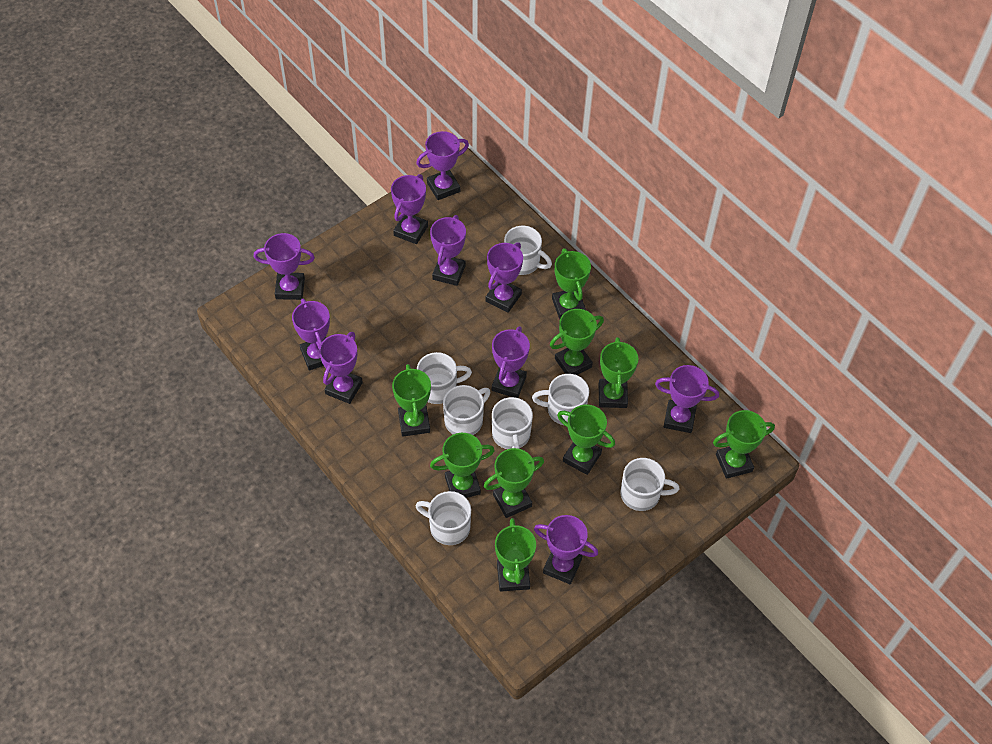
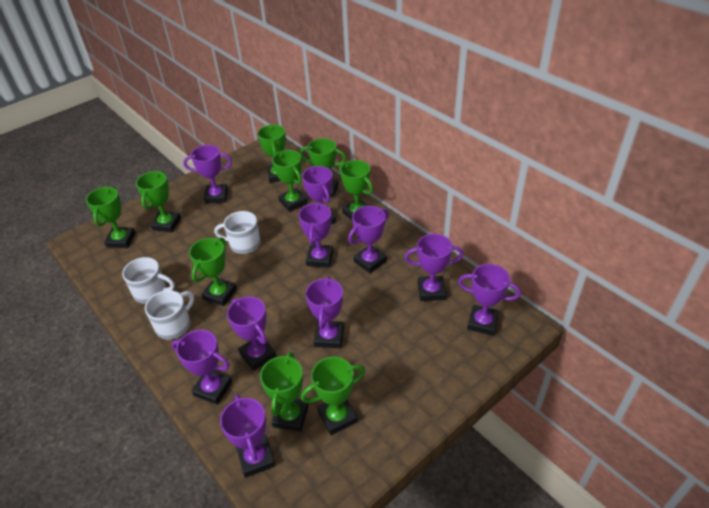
white mug: 7 -> 3

